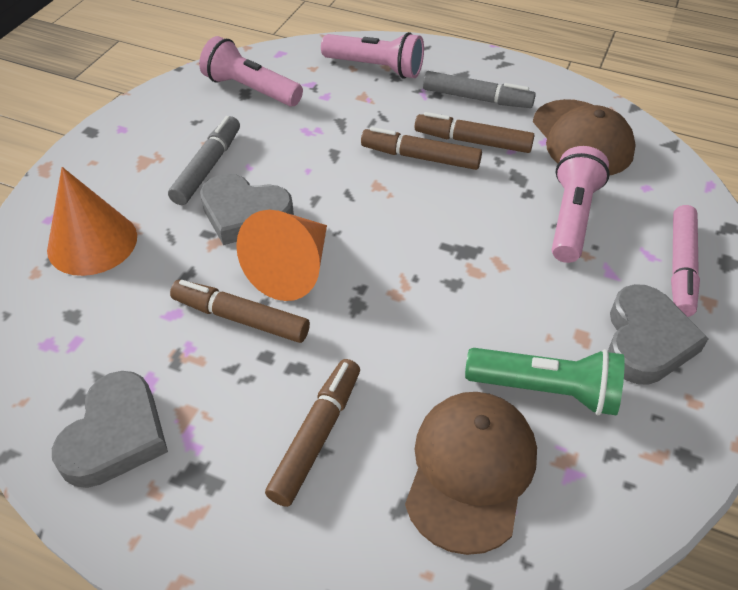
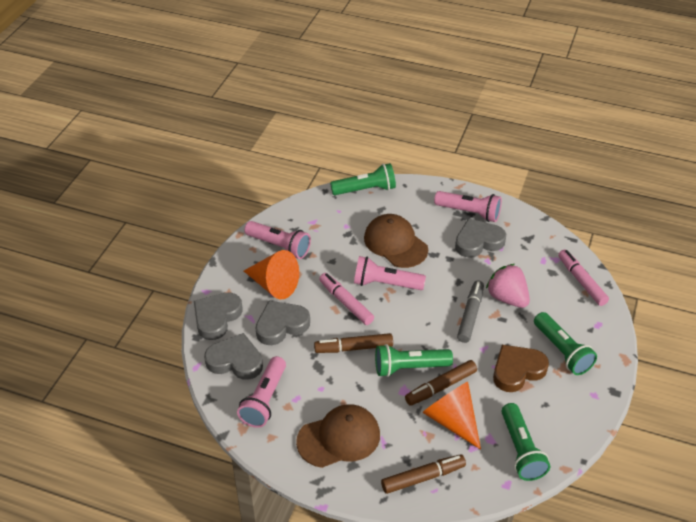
brown heart: 0 -> 1
brown marker: 4 -> 3
green flashlight: 1 -> 4
grey heart: 3 -> 4
grey marker: 2 -> 1
pink flashlight: 3 -> 4
pink marker: 1 -> 2
pink strawberry: 0 -> 1

